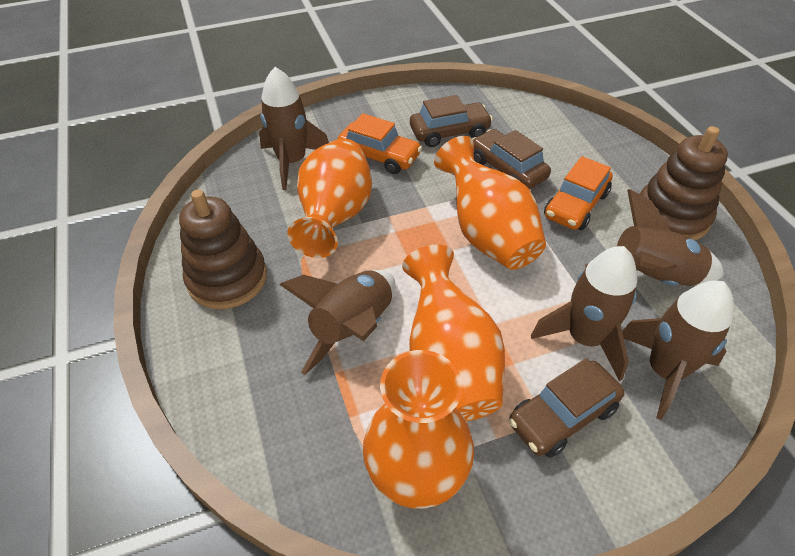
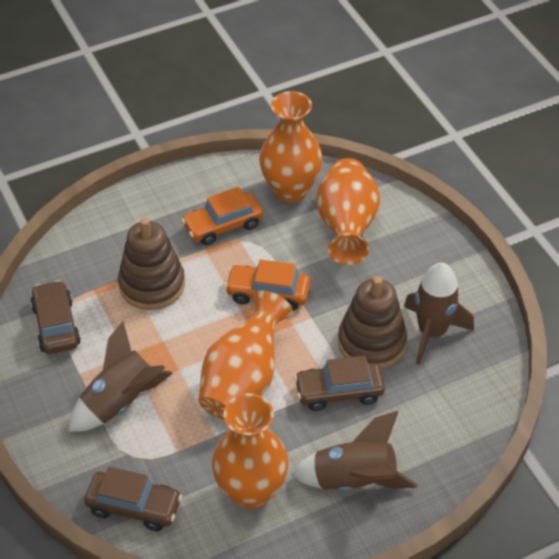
brown rocket: 5 -> 3

